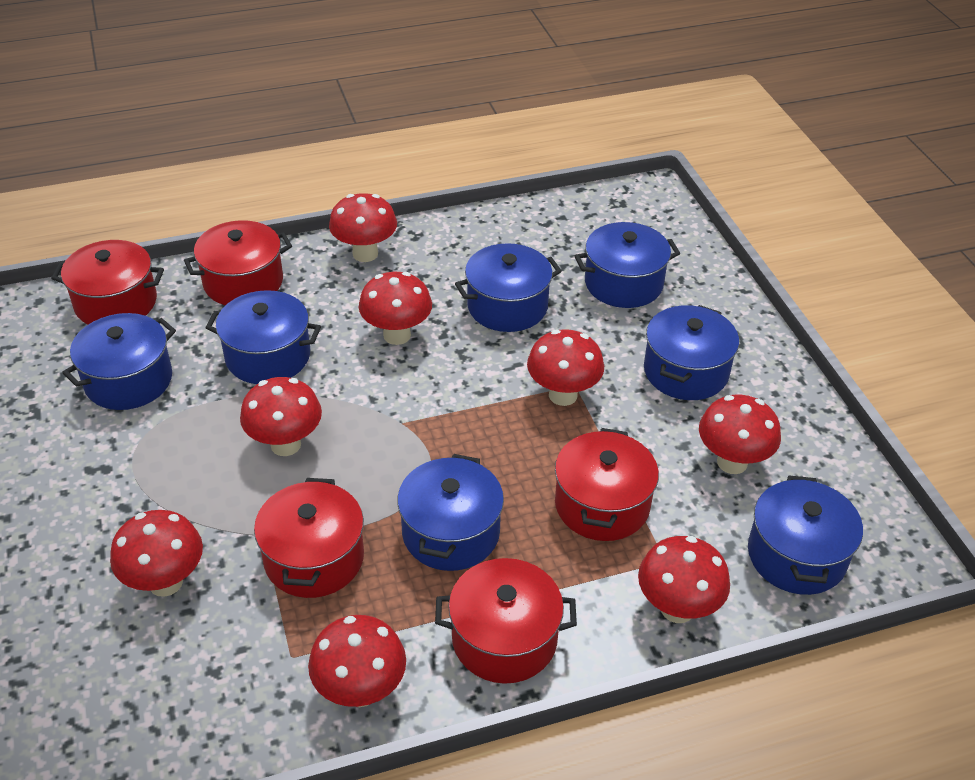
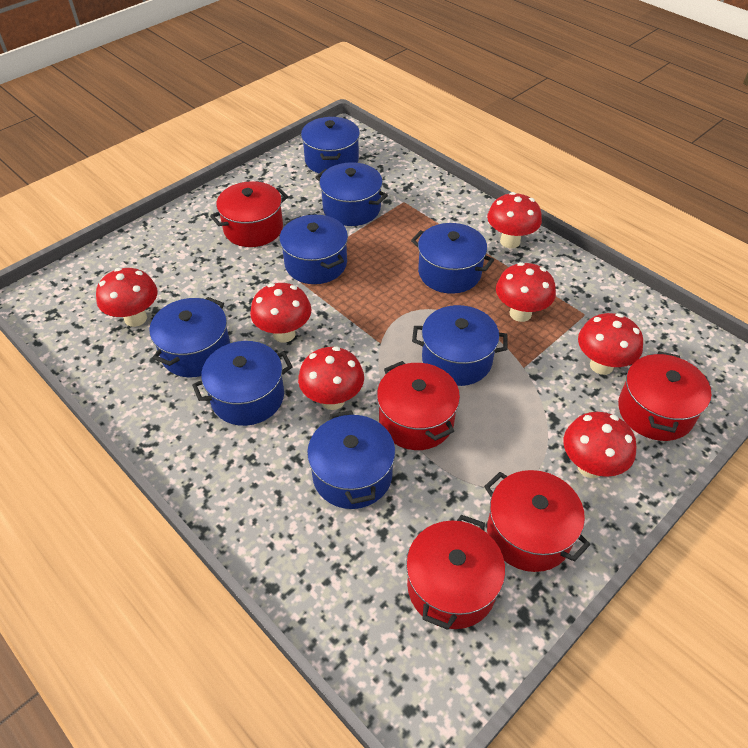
blue pot: 7 -> 8
red mushroom: 8 -> 7

